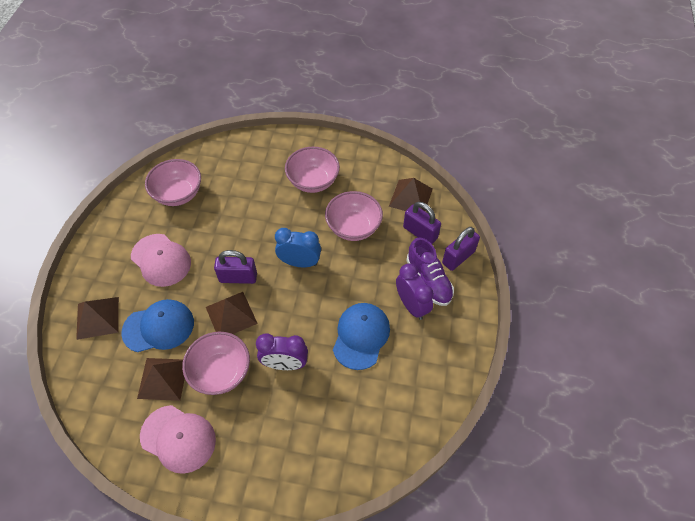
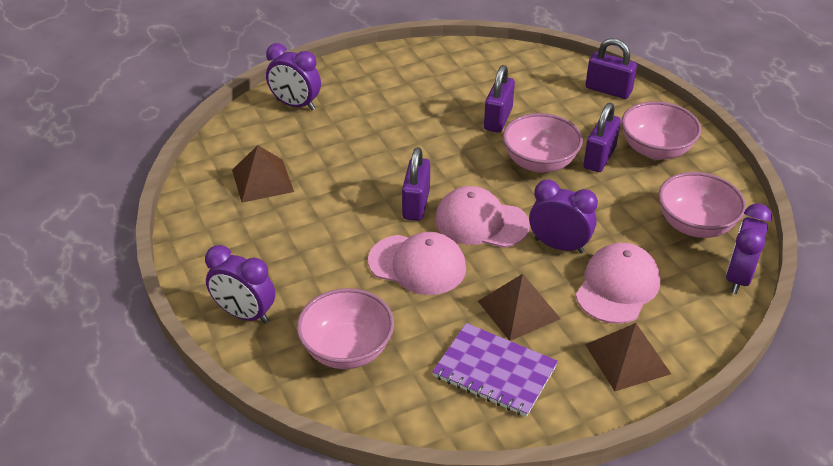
blue cap: 2 -> 0
blue clock: 1 -> 0
brown pyramid: 4 -> 3
pink cap: 2 -> 3
purple clock: 2 -> 4
purple notebook: 0 -> 1
purple padlock: 3 -> 4
purple shoe: 1 -> 0

